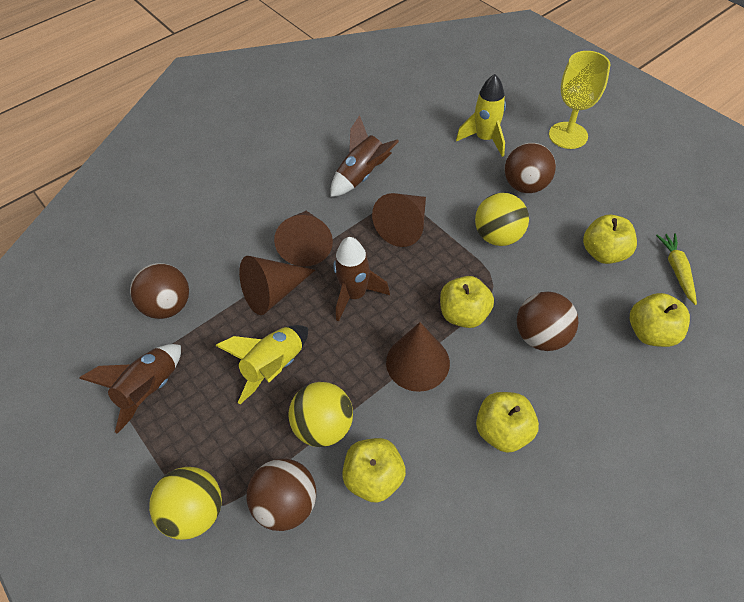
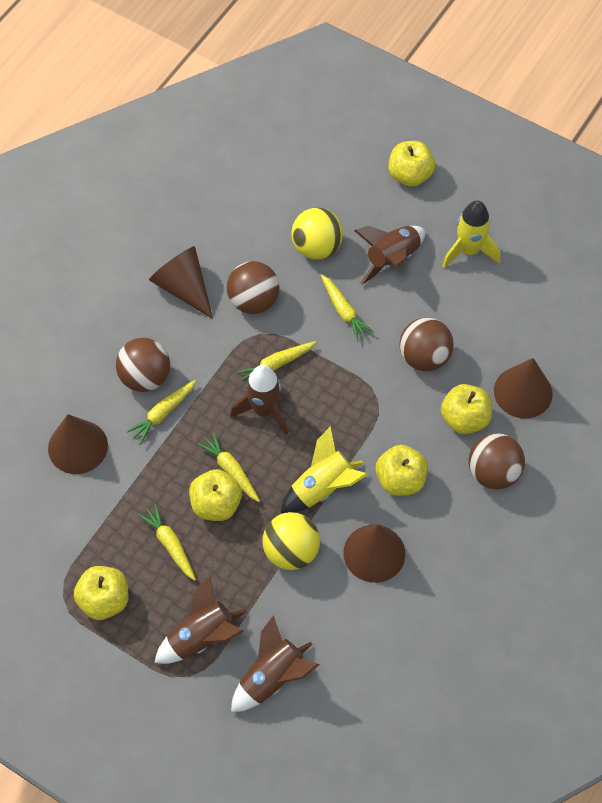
brown rocket: 3 -> 4
yellow ball: 3 -> 2
yellow carrot: 1 -> 5
yellow goblet: 1 -> 0

